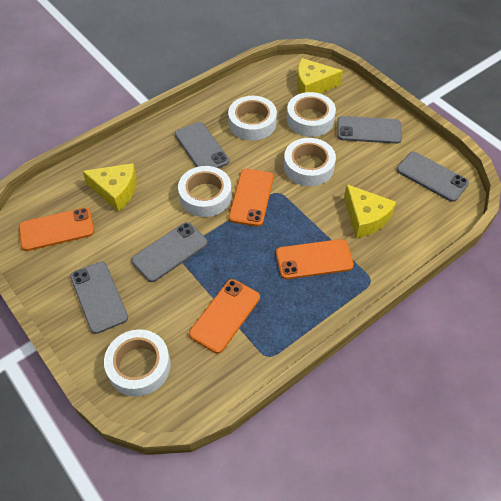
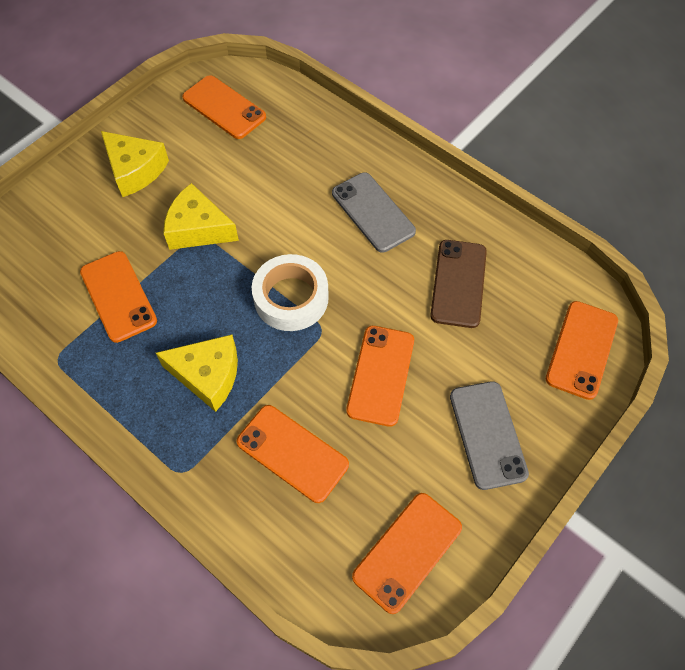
brown phone: 0 -> 1
grey phone: 5 -> 2
orange phone: 4 -> 6
white tape: 5 -> 1

